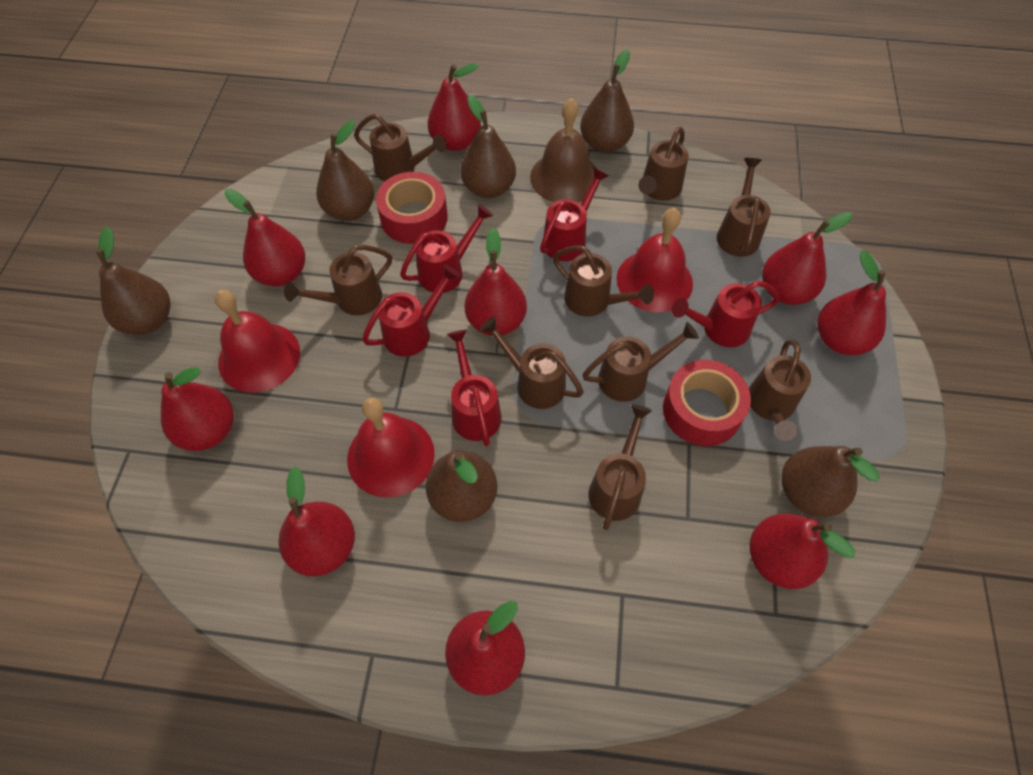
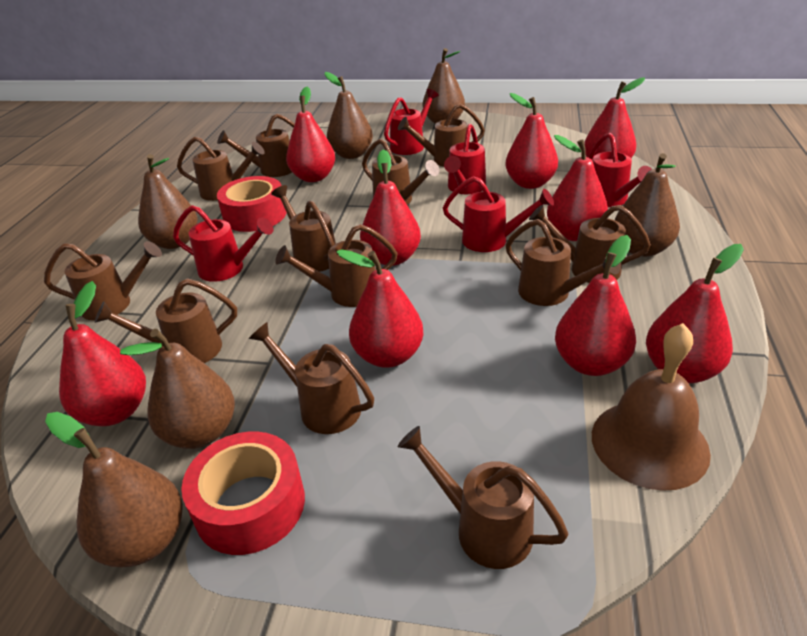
brown watering can: 9 -> 12
red bell: 3 -> 0

